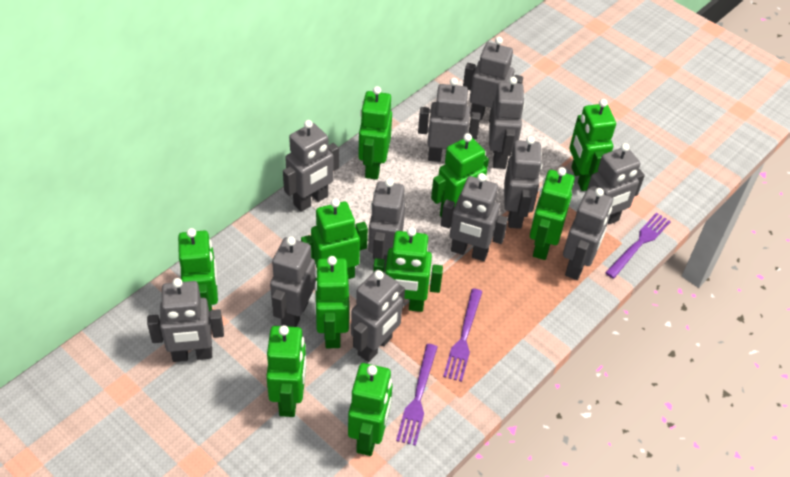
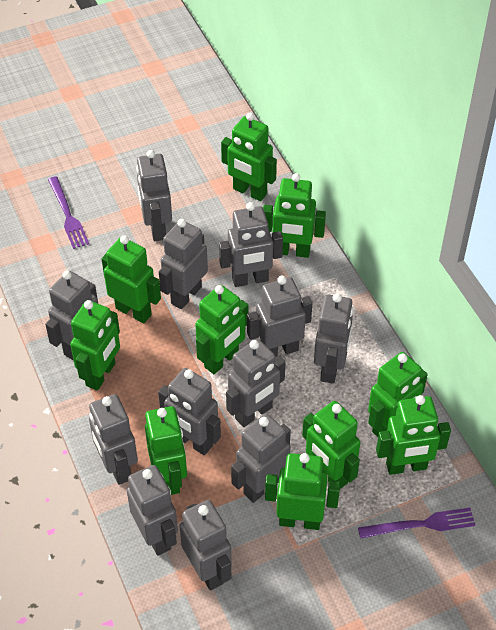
purple fork: 3 -> 2

